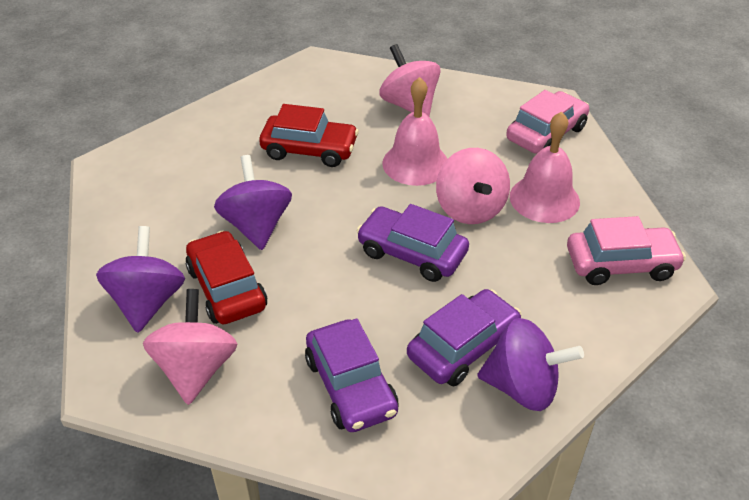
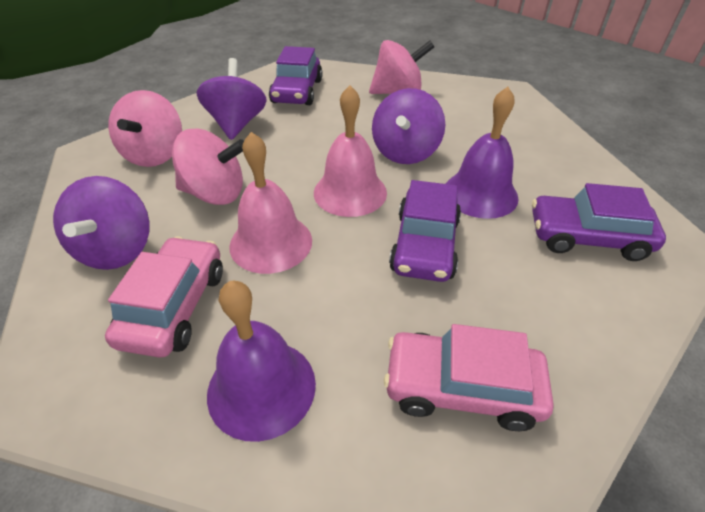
purple bell: 0 -> 2
red car: 2 -> 0

